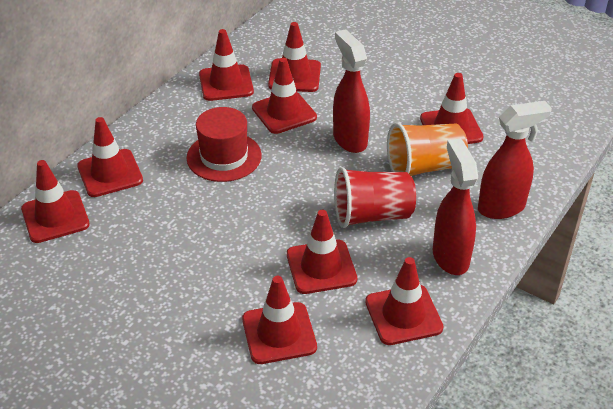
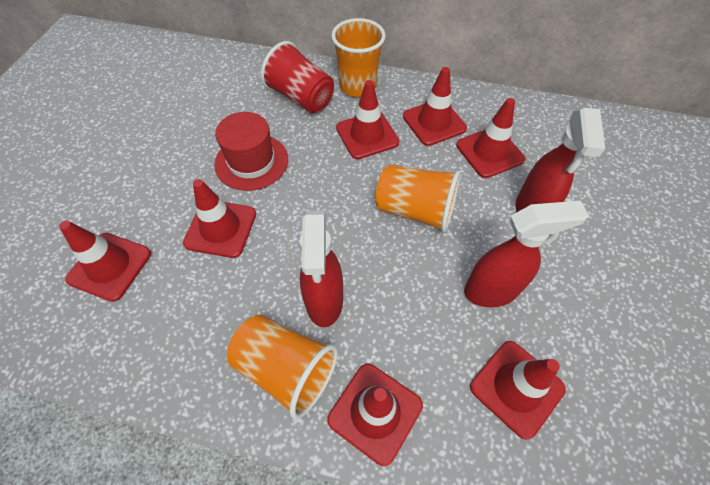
orange cup: 1 -> 3
red traffic cone: 9 -> 7

